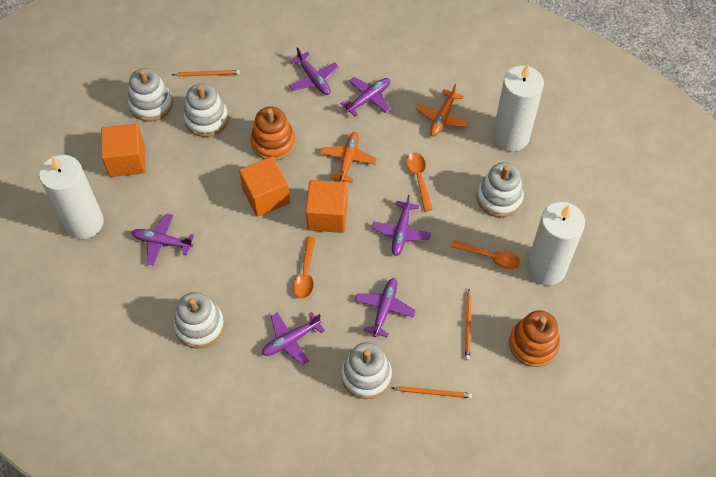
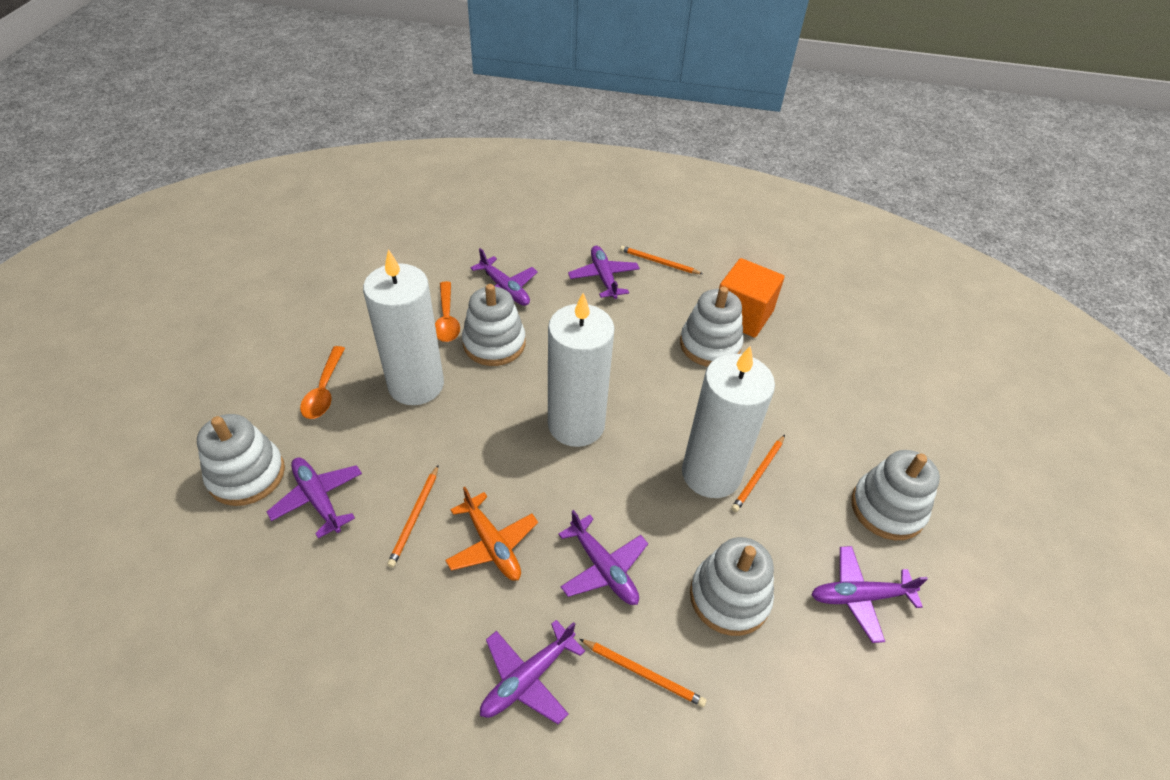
orange cube: 3 -> 1
orange pencil: 3 -> 4
orange plane: 2 -> 1
orange spoon: 3 -> 2
orange stacking toy: 2 -> 0

